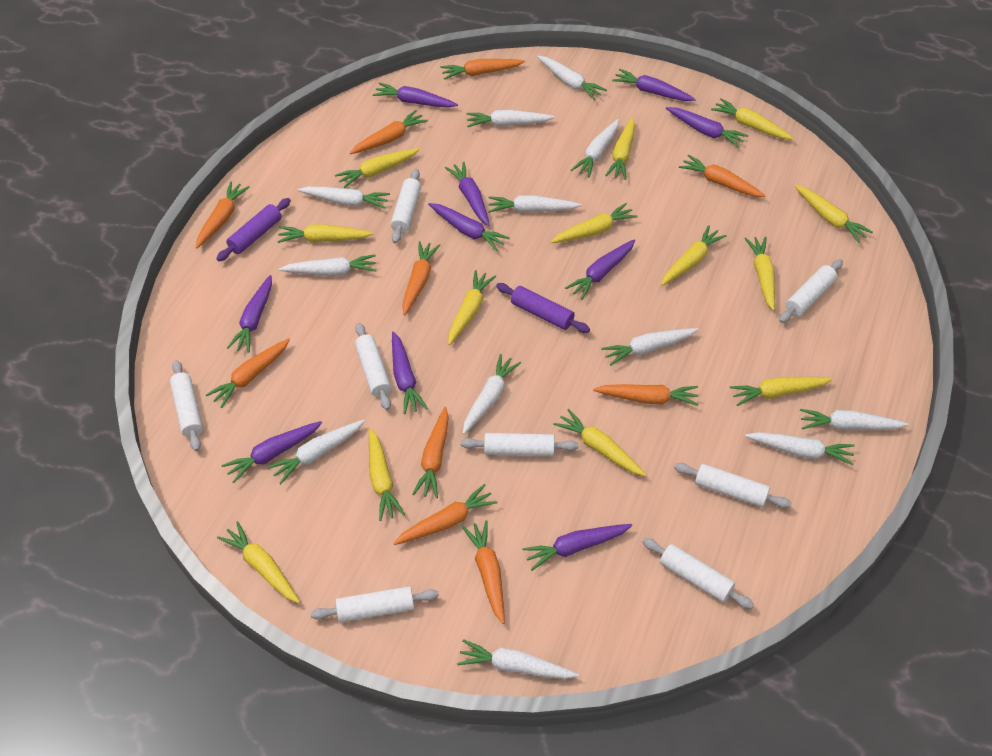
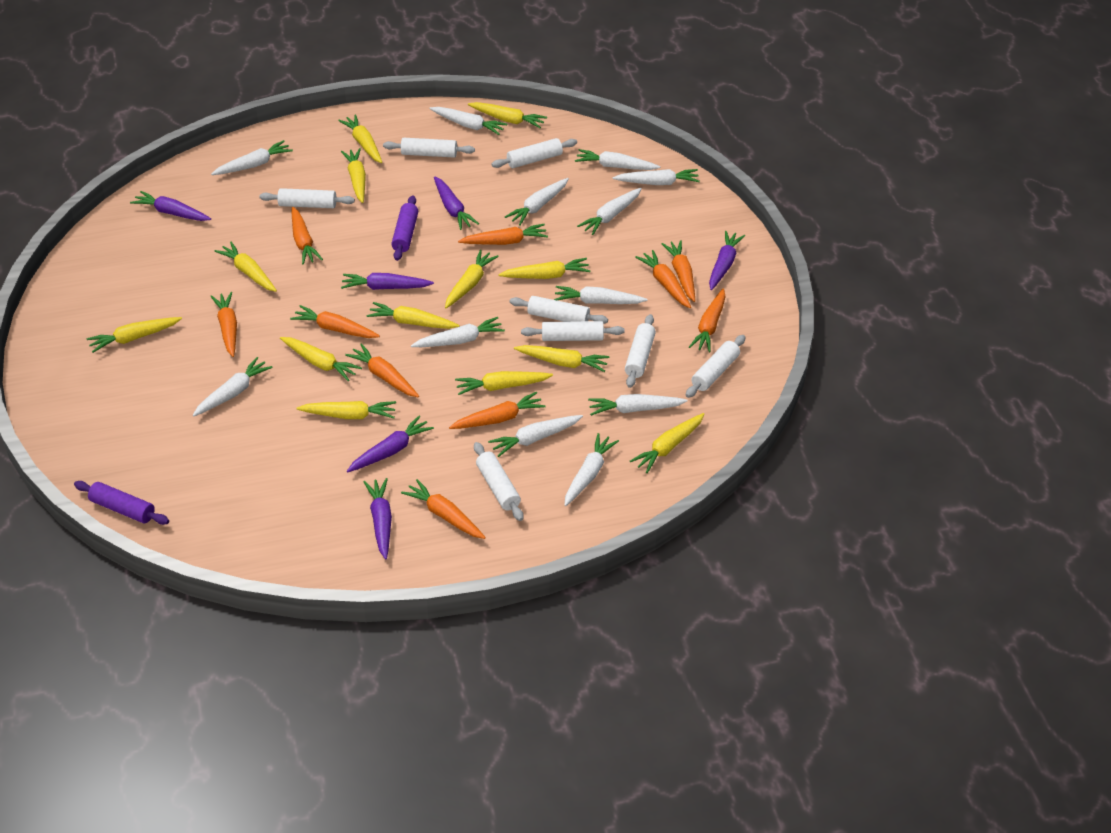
purple carrot: 10 -> 6

